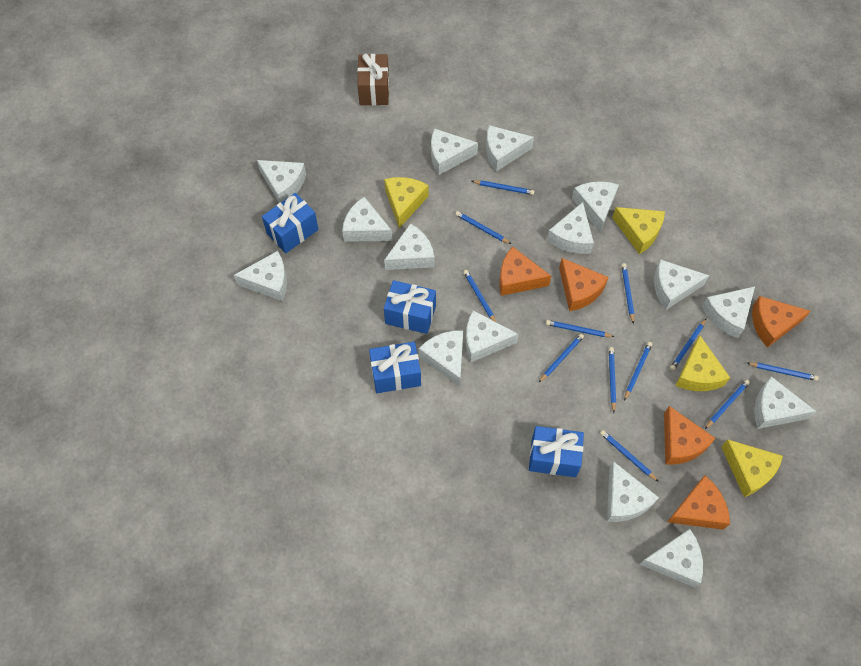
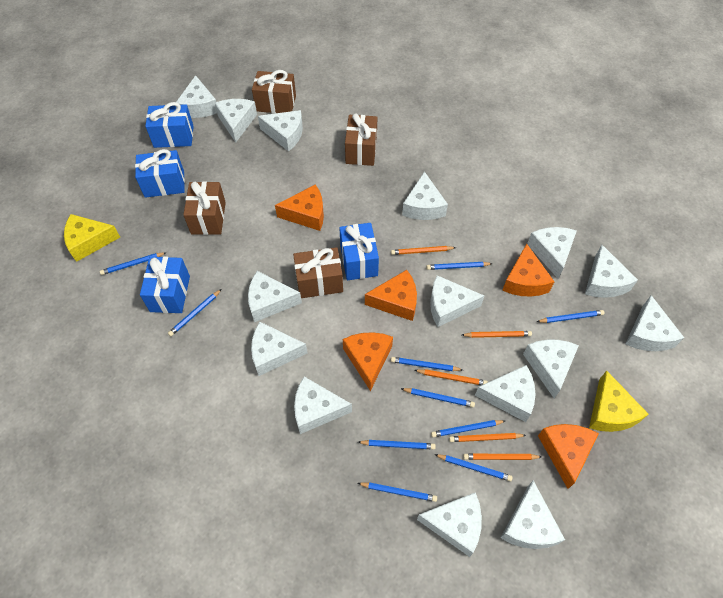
blue pencil: 12 -> 10
brown gift: 1 -> 4
orange pencil: 0 -> 5
yellow cheese: 4 -> 2

